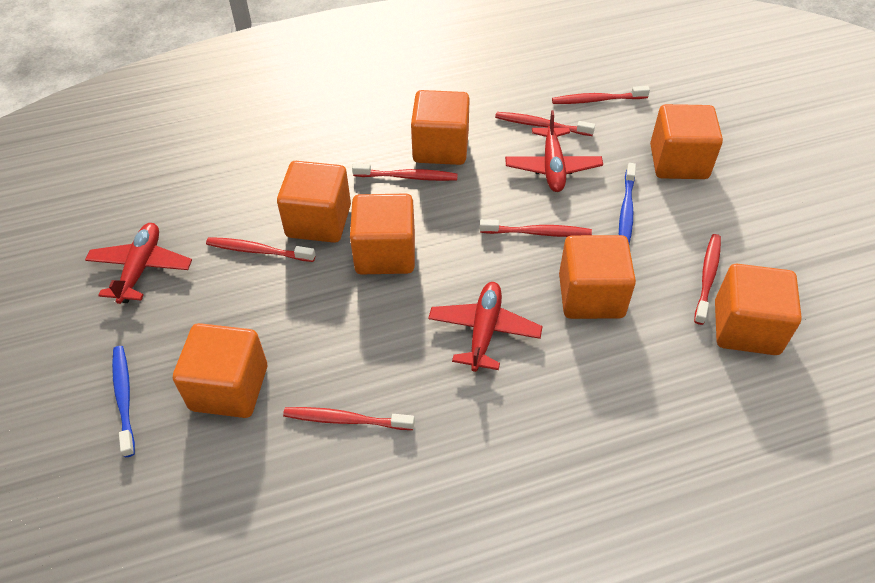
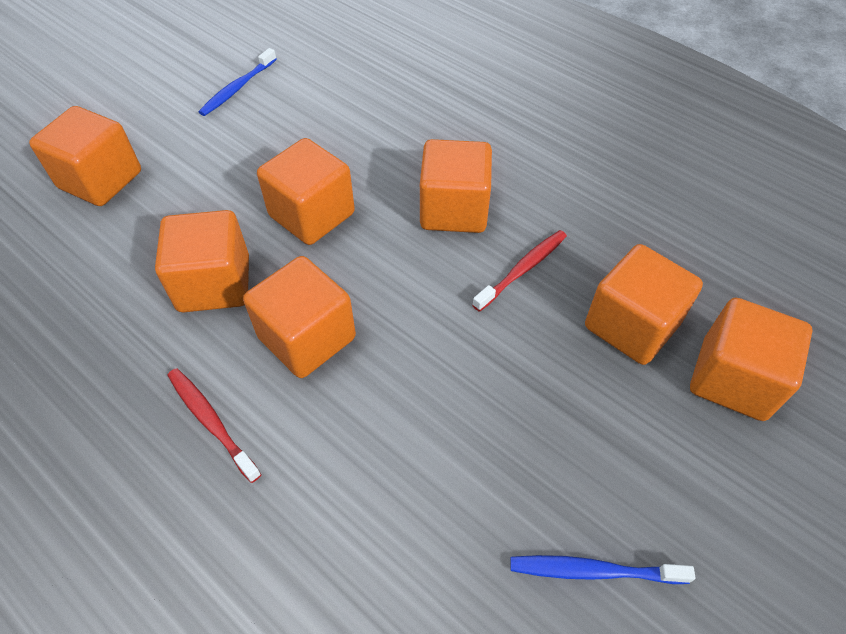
red plane: 3 -> 0
red toothbrush: 7 -> 2

